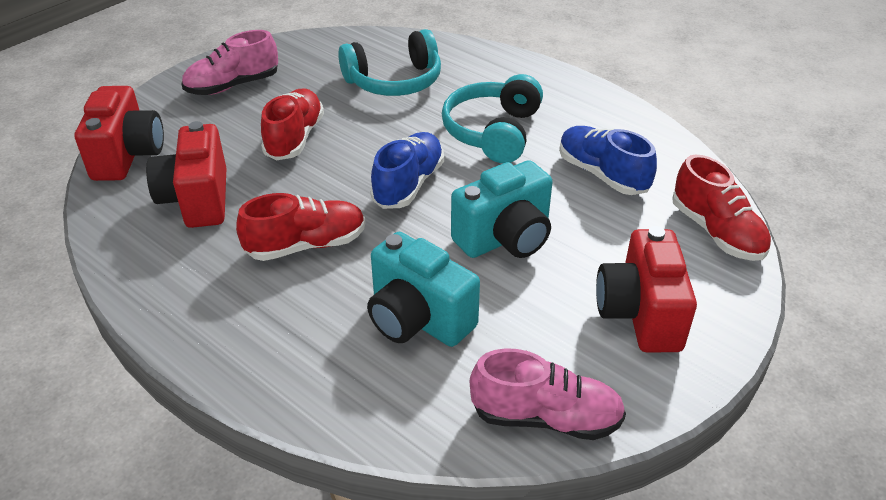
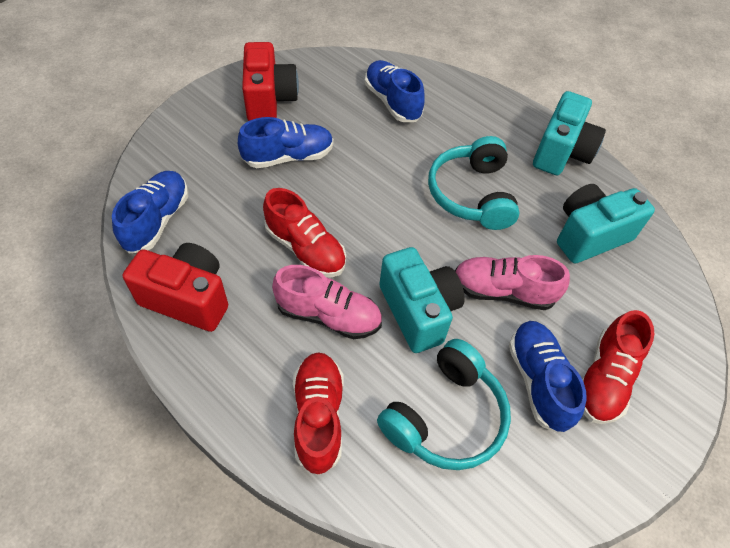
blue shoe: 2 -> 4
red camera: 3 -> 2
turquoise camera: 2 -> 3

